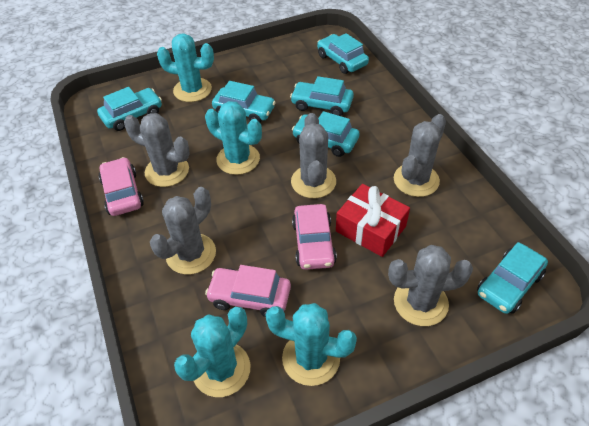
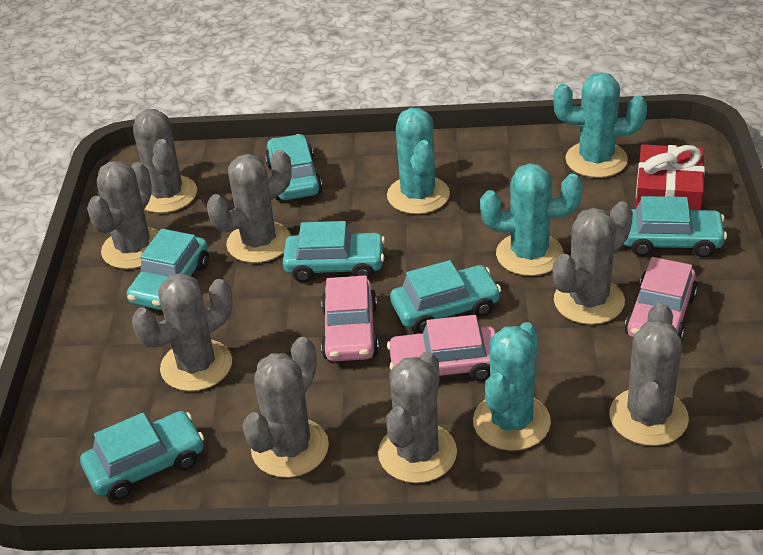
grey cactus: 5 -> 8

